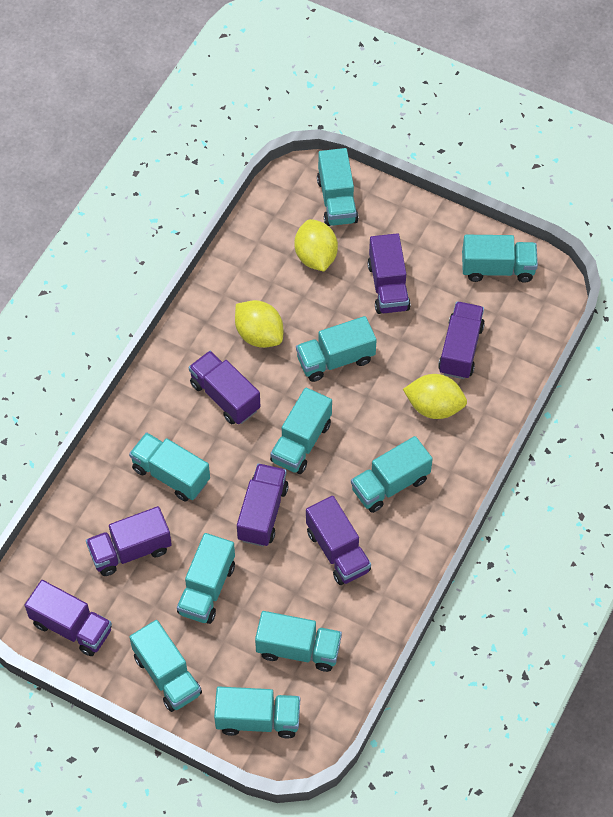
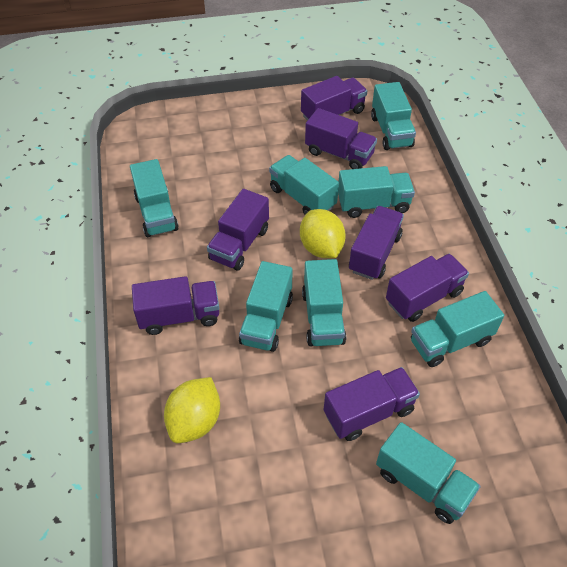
turquoise truck: 10 -> 8
yellow lemon: 3 -> 2

